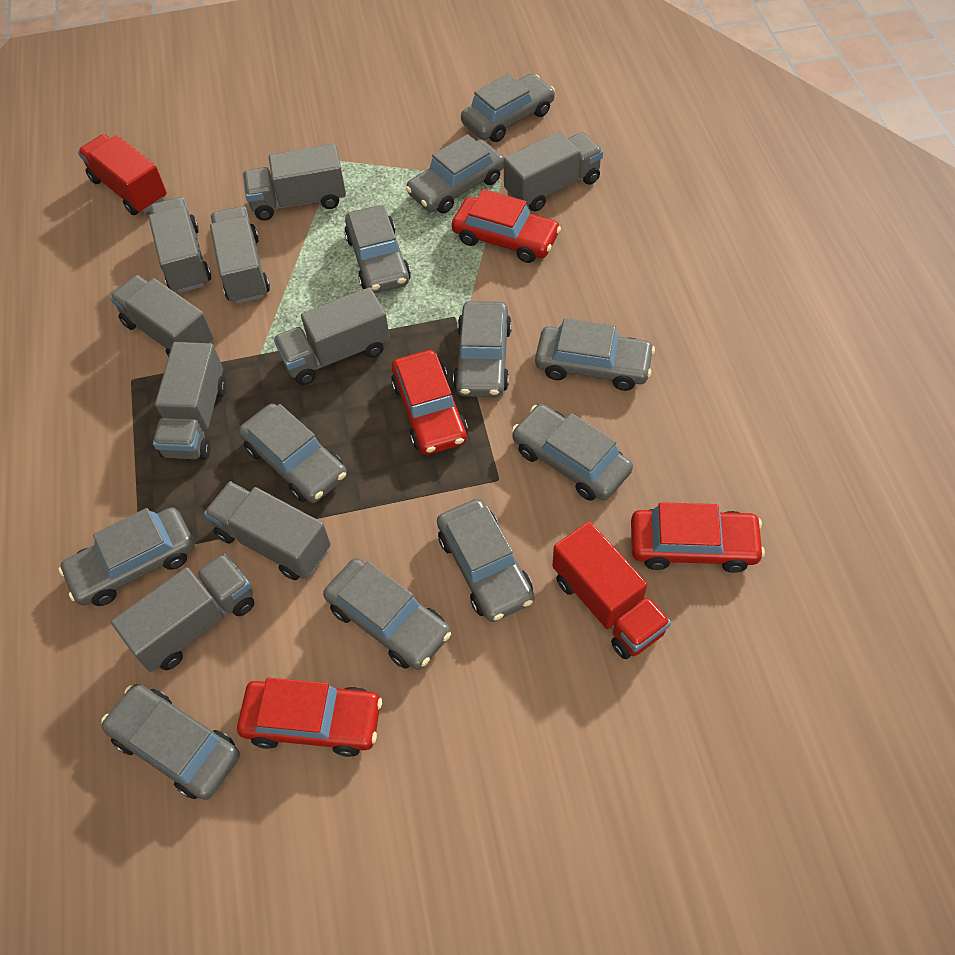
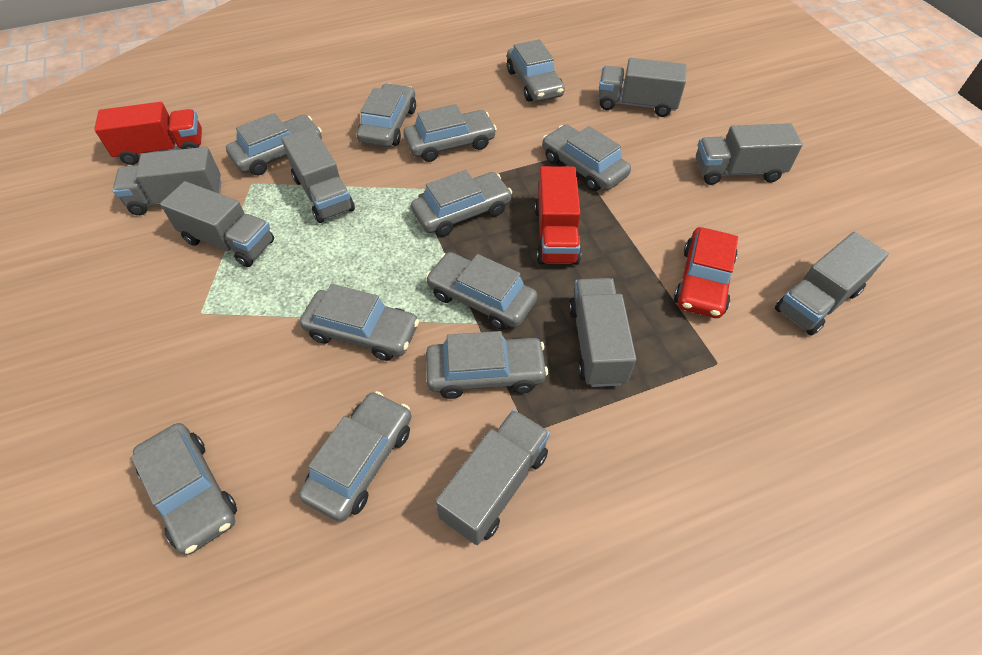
grey truck: 9 -> 8
red car: 4 -> 1

